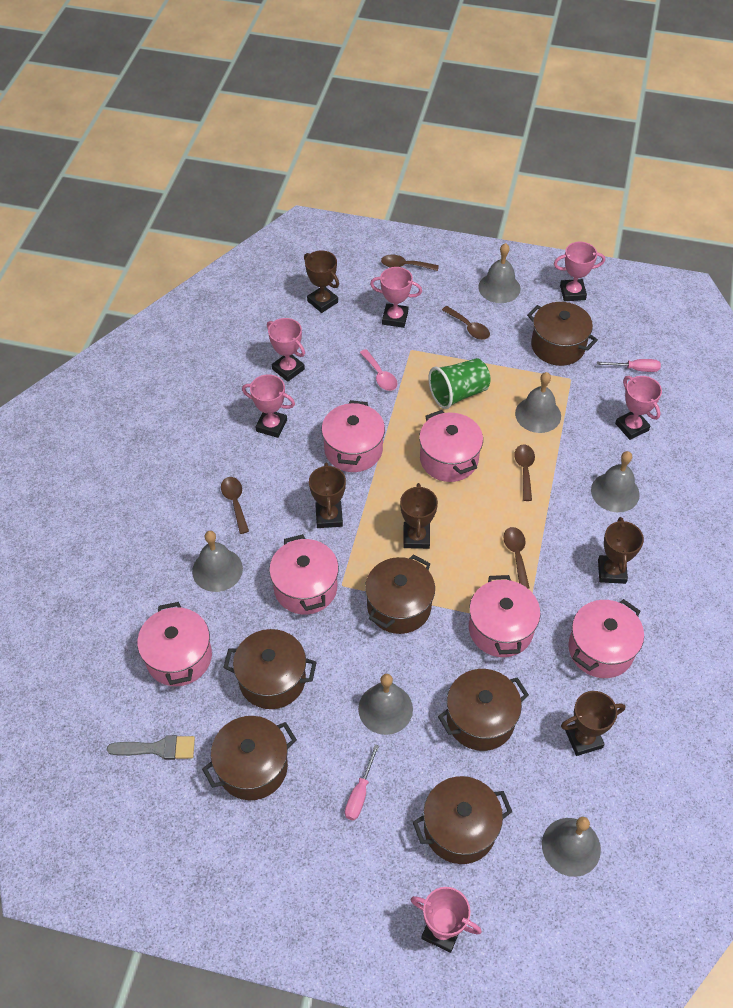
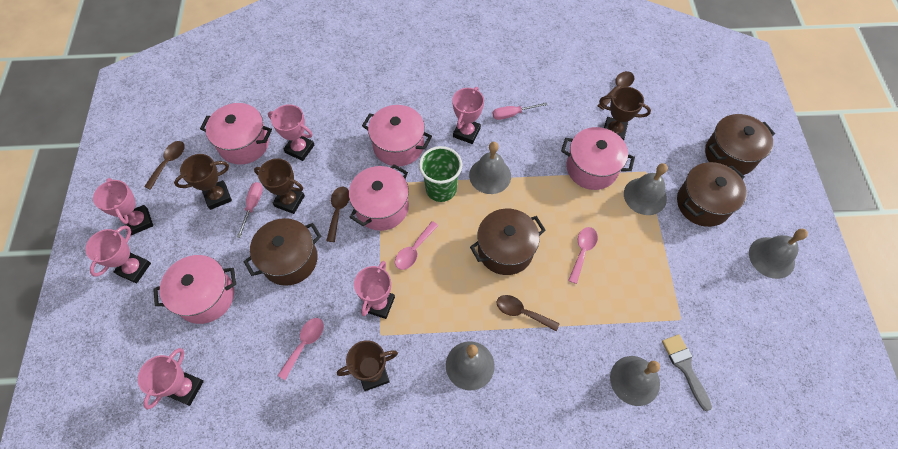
brown pot: 6 -> 4
brown spoon: 5 -> 4
brown trophy: 5 -> 4
grey bell: 6 -> 5
pink pot: 6 -> 5
pink spoon: 1 -> 3

